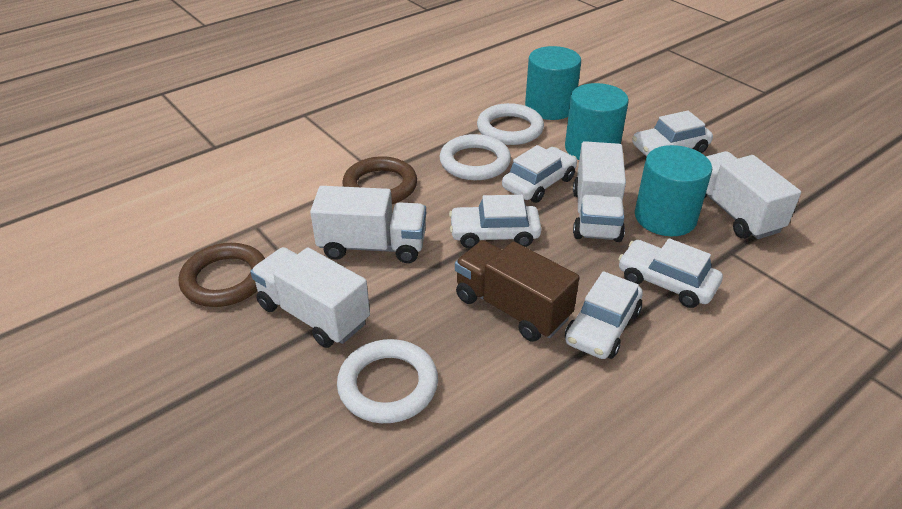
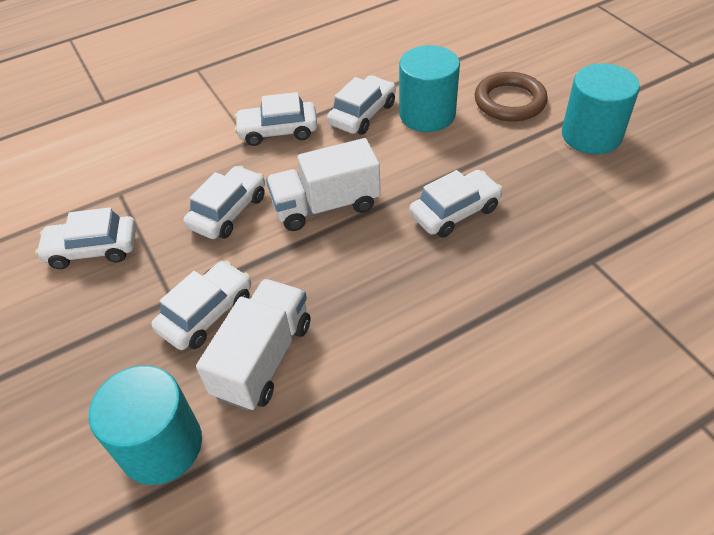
brown ring: 2 -> 1
brown truck: 1 -> 0
white car: 5 -> 6
white ring: 3 -> 0
white truck: 4 -> 2

